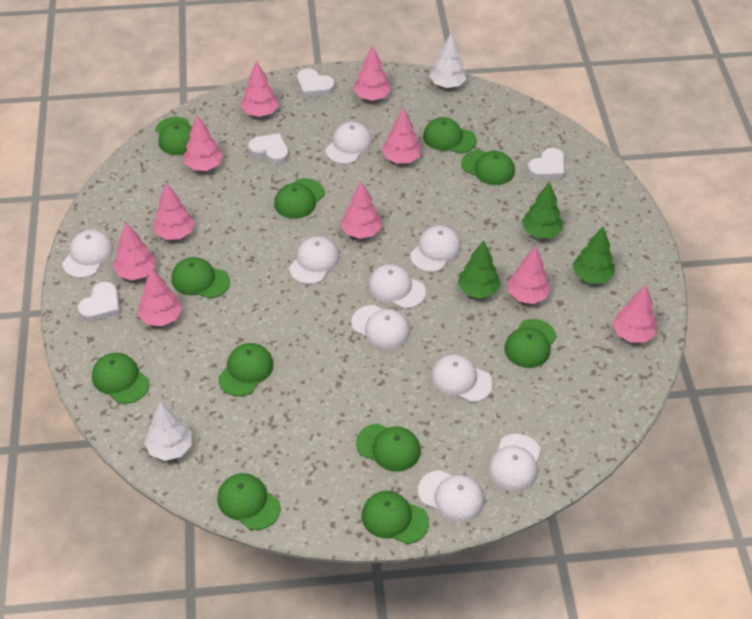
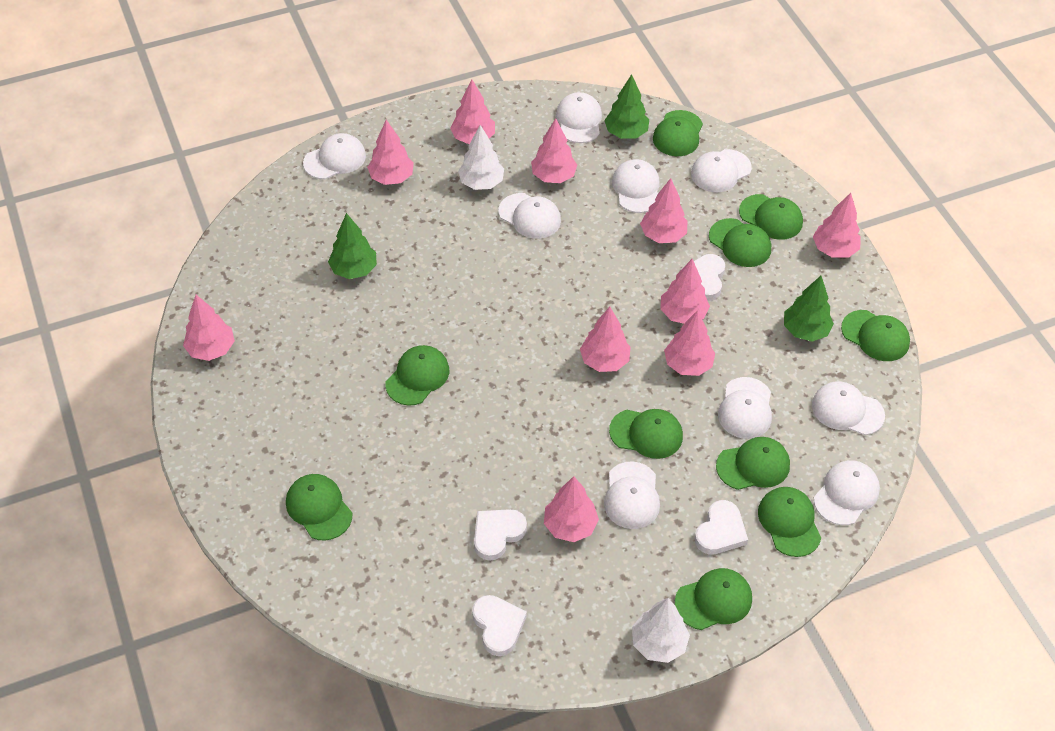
green cap: 11 -> 10

